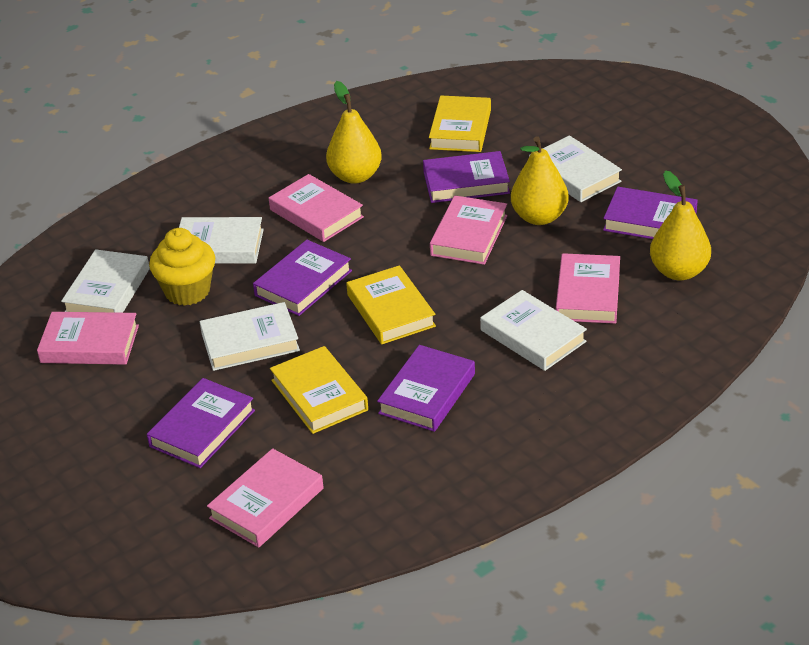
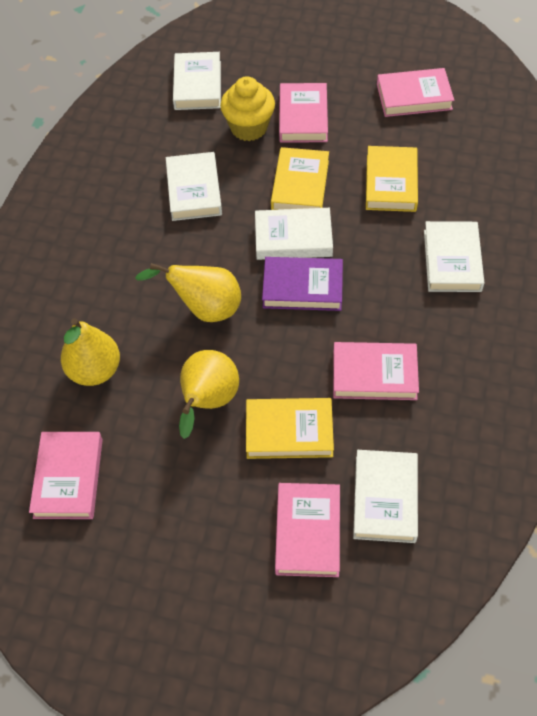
purple book: 5 -> 1

